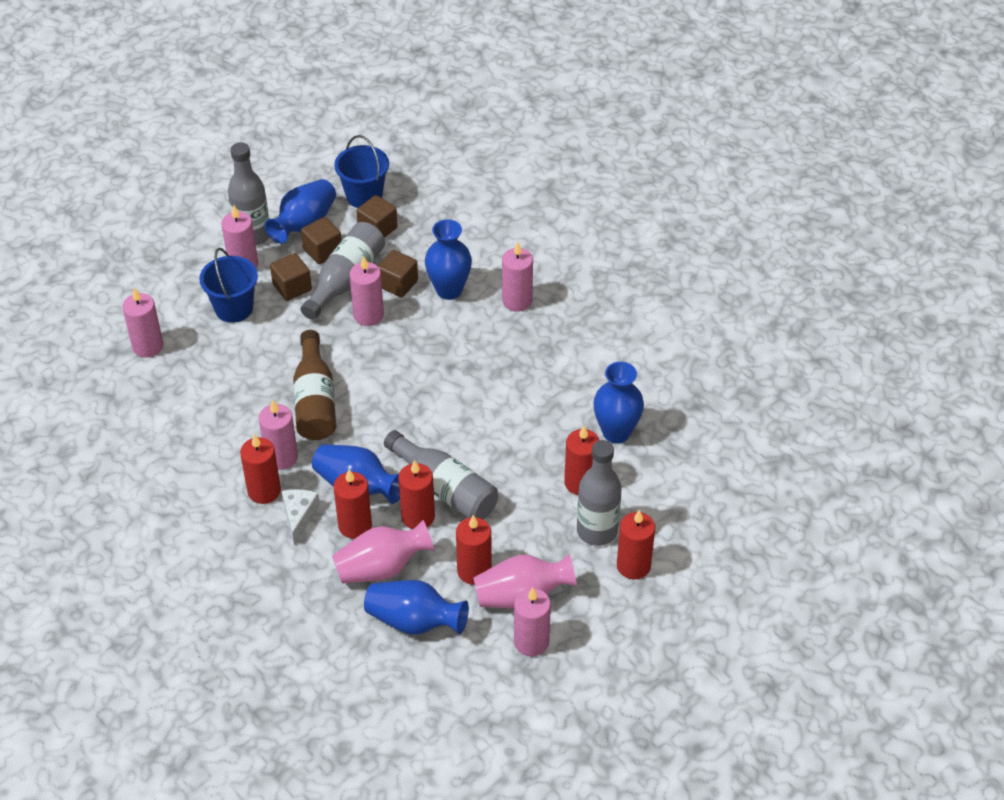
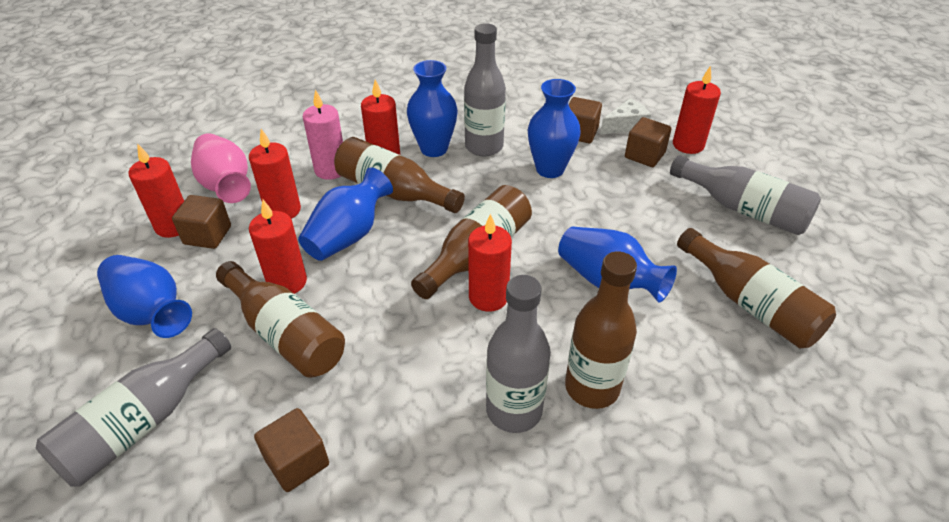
blue bucket: 2 -> 0
brown bottle: 1 -> 5
pink candle: 6 -> 1
pink vase: 2 -> 1

